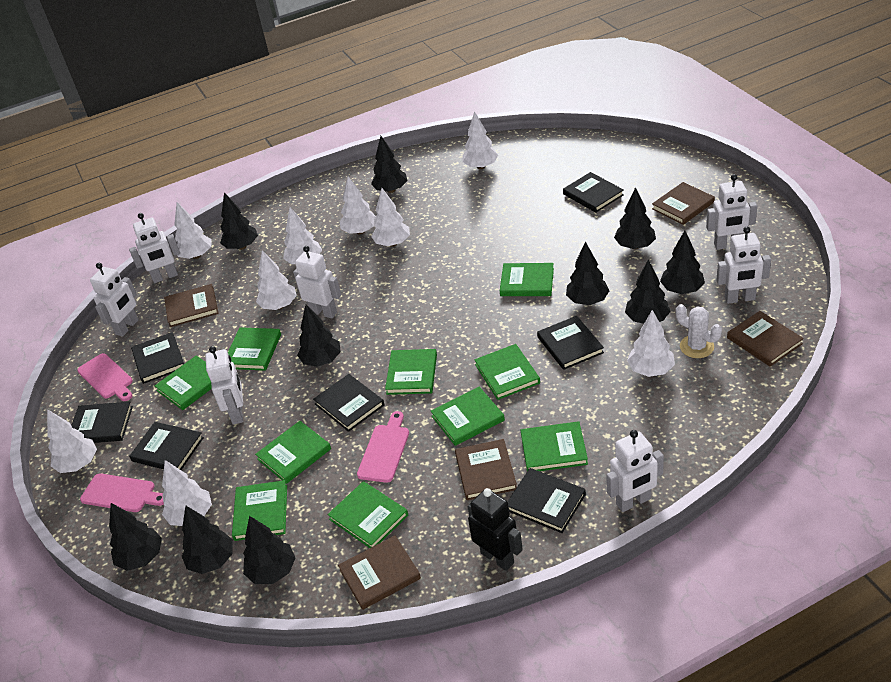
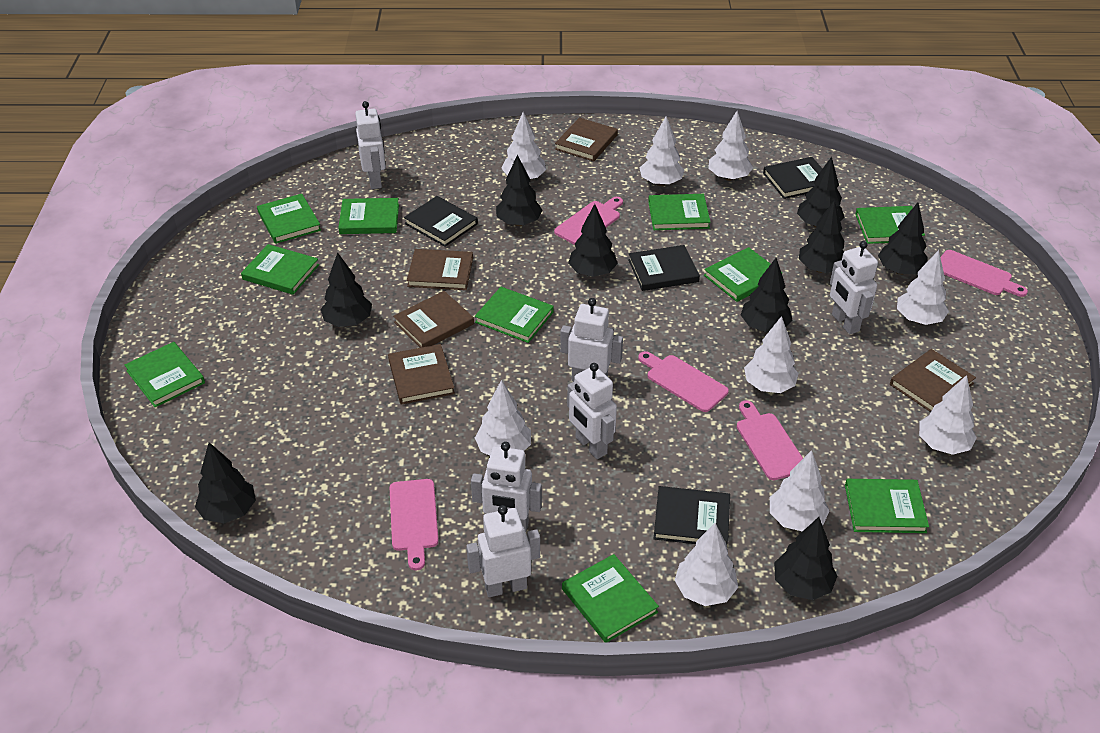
black book: 7 -> 4
black robot: 1 -> 0
black tree: 10 -> 9
pink cutting board: 3 -> 5
white cactus: 1 -> 0
white robot: 7 -> 6

